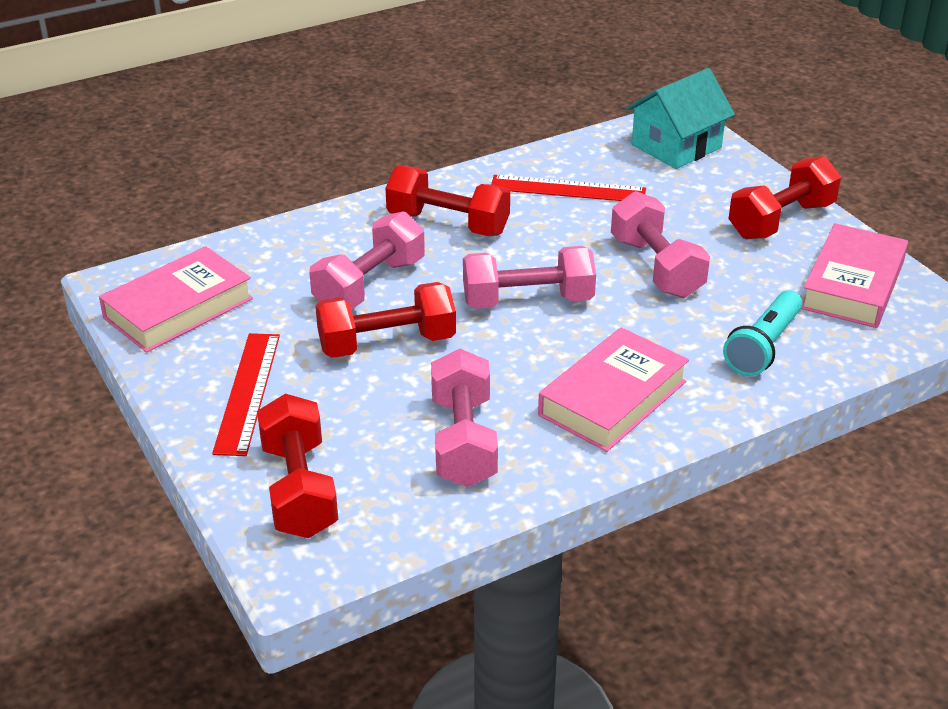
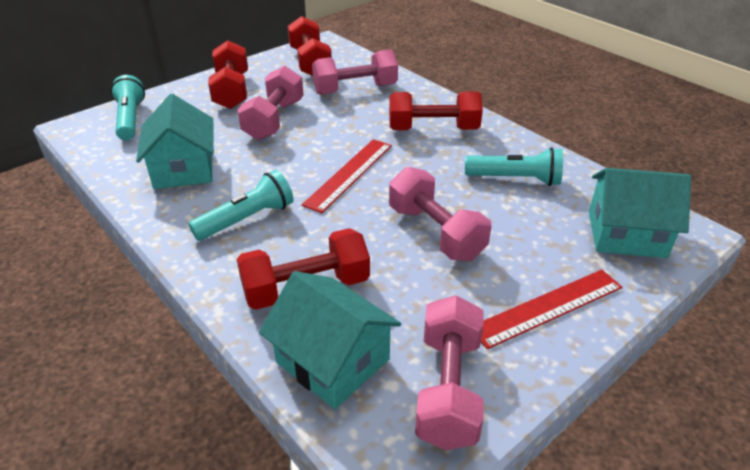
pink book: 3 -> 0
turquoise flashlight: 1 -> 3
turquoise house: 1 -> 3

